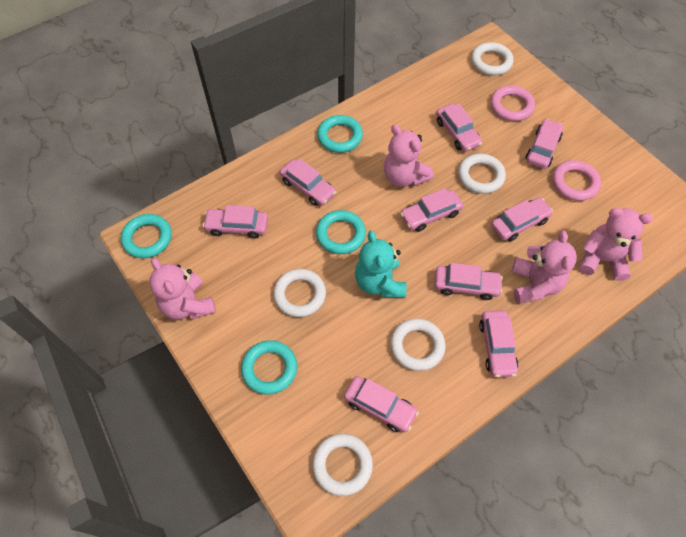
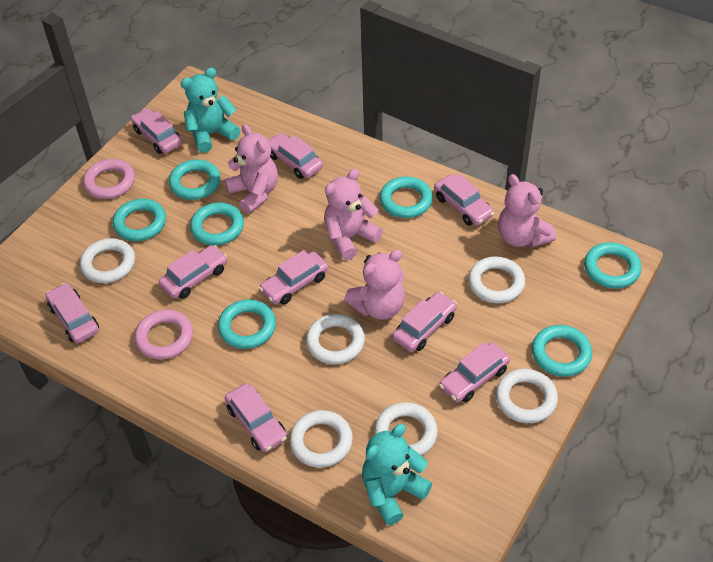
turquoise ring: 4 -> 7
turquoise teddy bear: 1 -> 2
white ring: 5 -> 6

